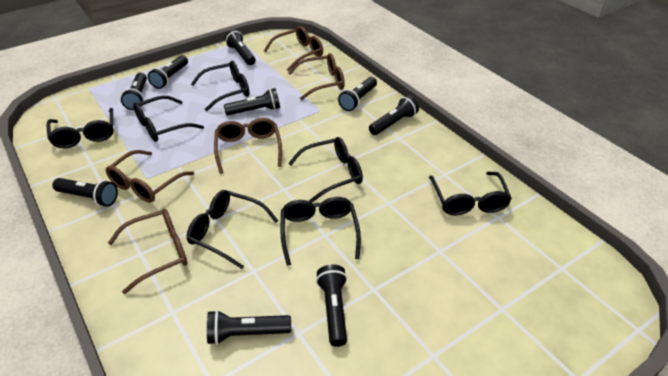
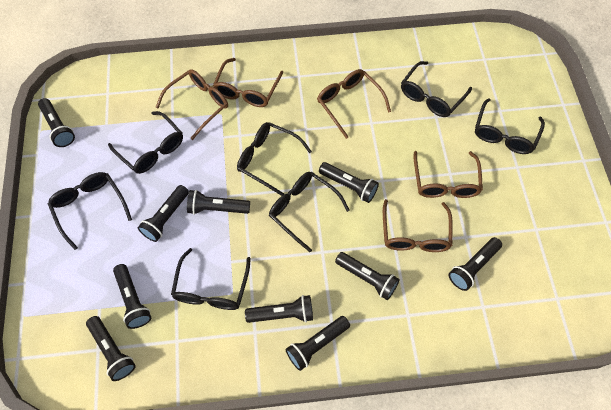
black flashlight: 9 -> 10

